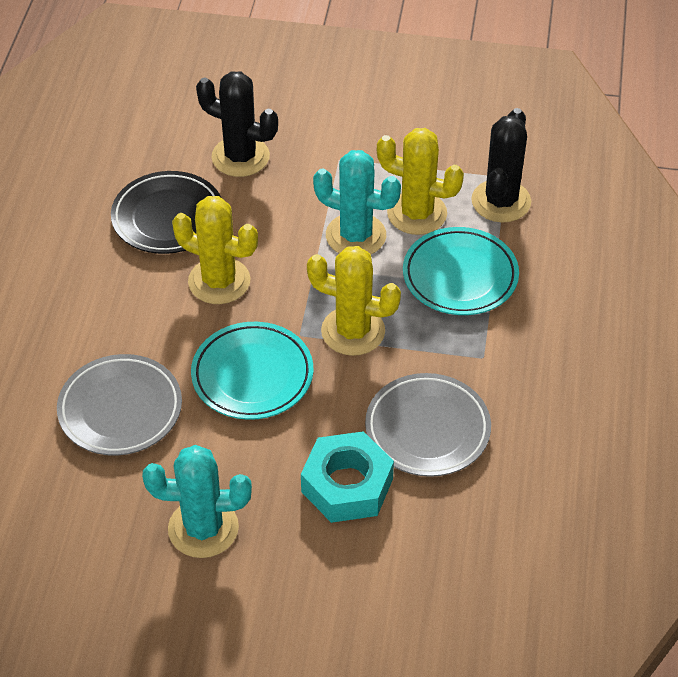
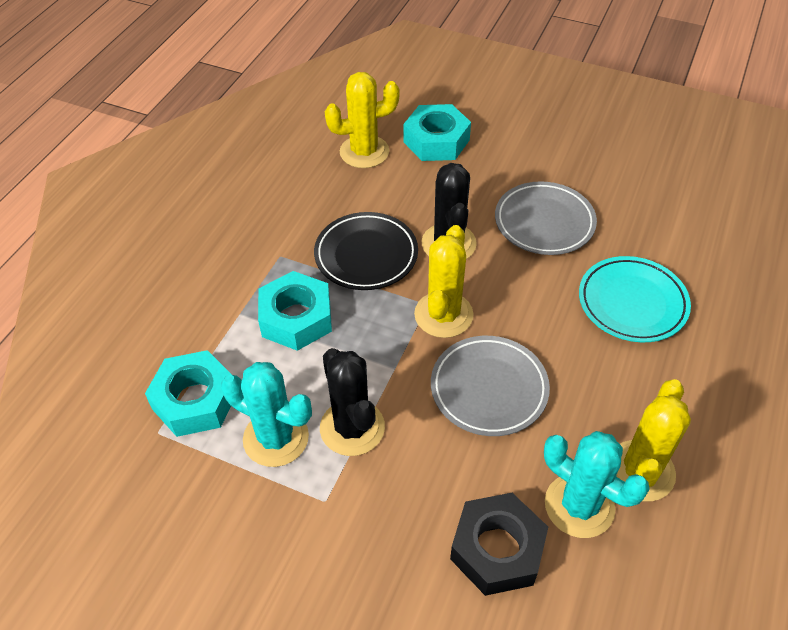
black nut: 0 -> 1
turquoise nut: 1 -> 3
turquoise plate: 2 -> 1

